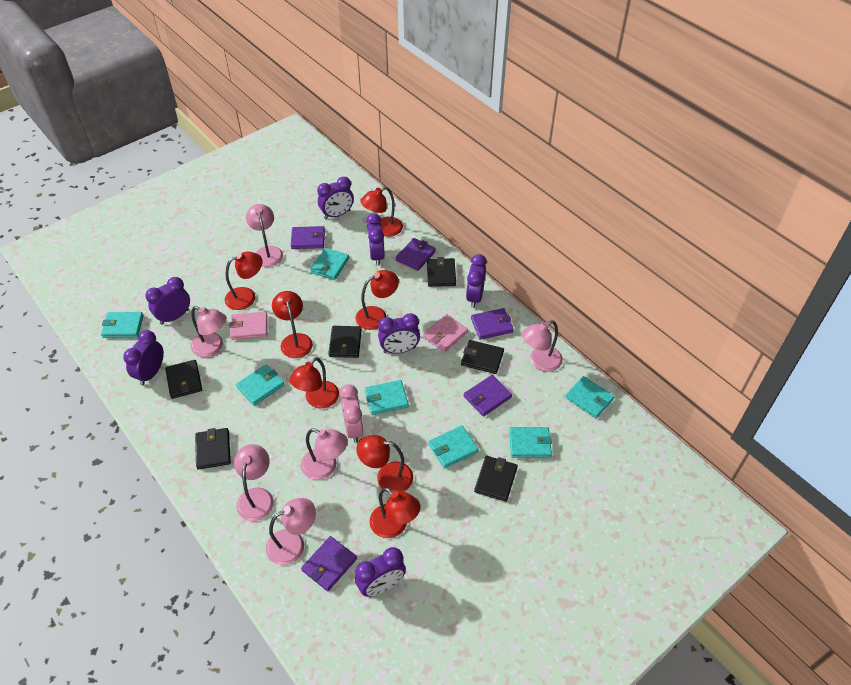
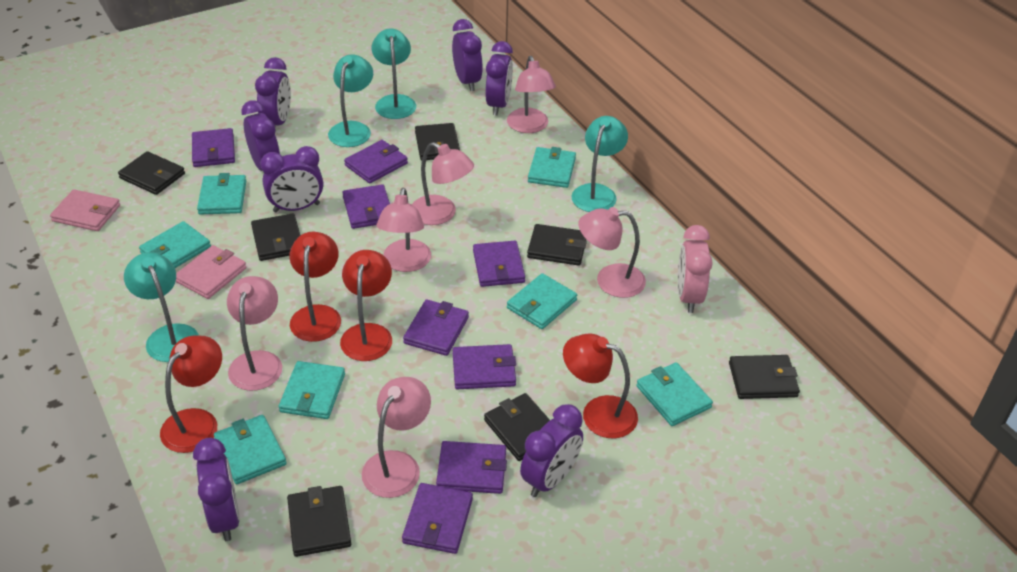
black wallet: 6 -> 7
purple wallet: 5 -> 8
red lamp: 7 -> 4
turquoise lamp: 0 -> 4

